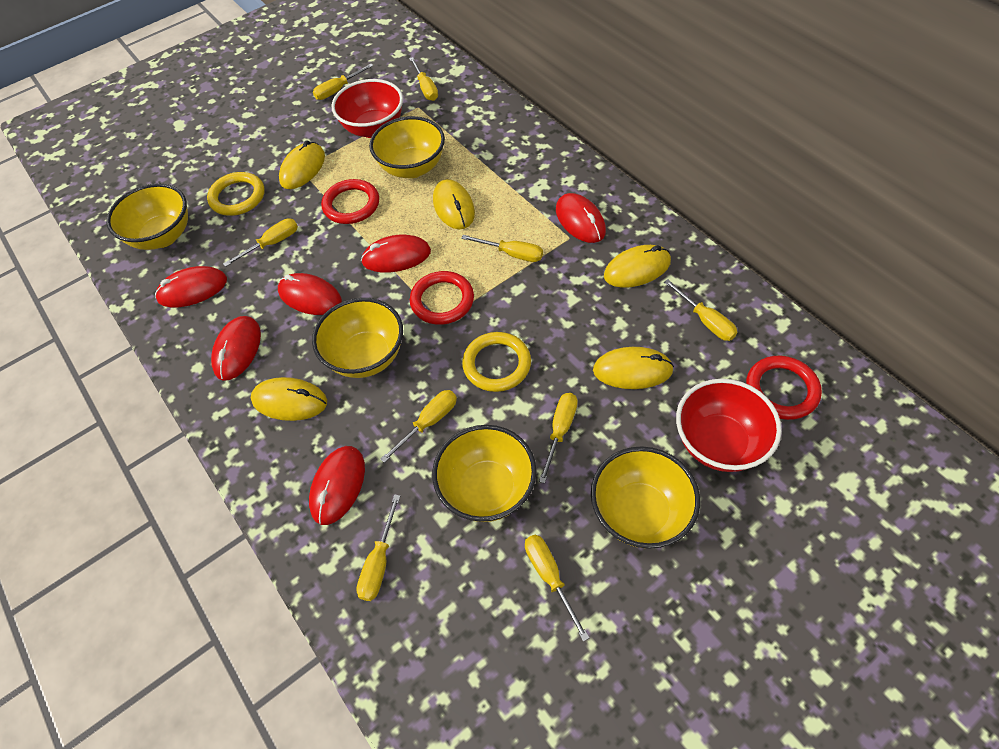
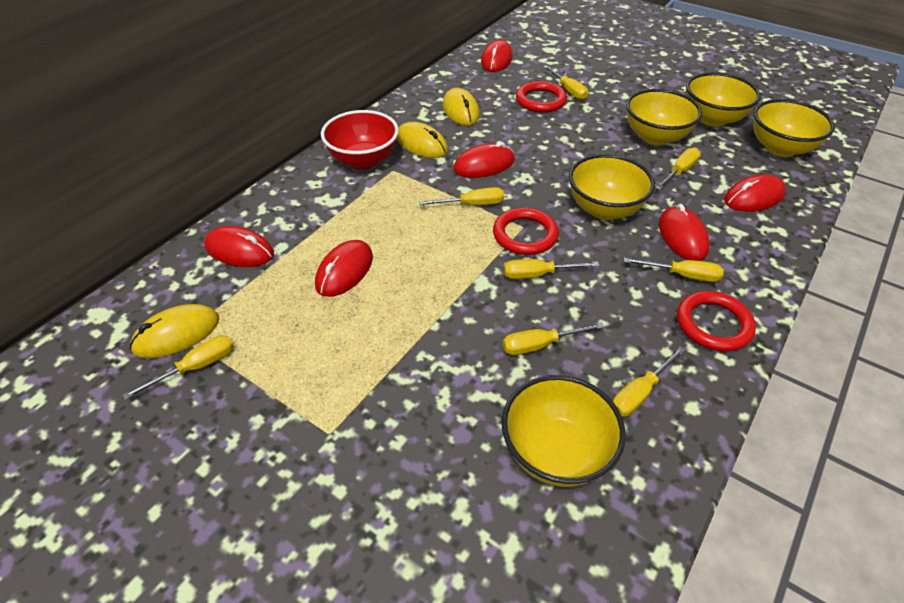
red bowl: 2 -> 1
yellow mouse: 5 -> 3
yellow ring: 2 -> 0
yellow screwdriver: 9 -> 8

